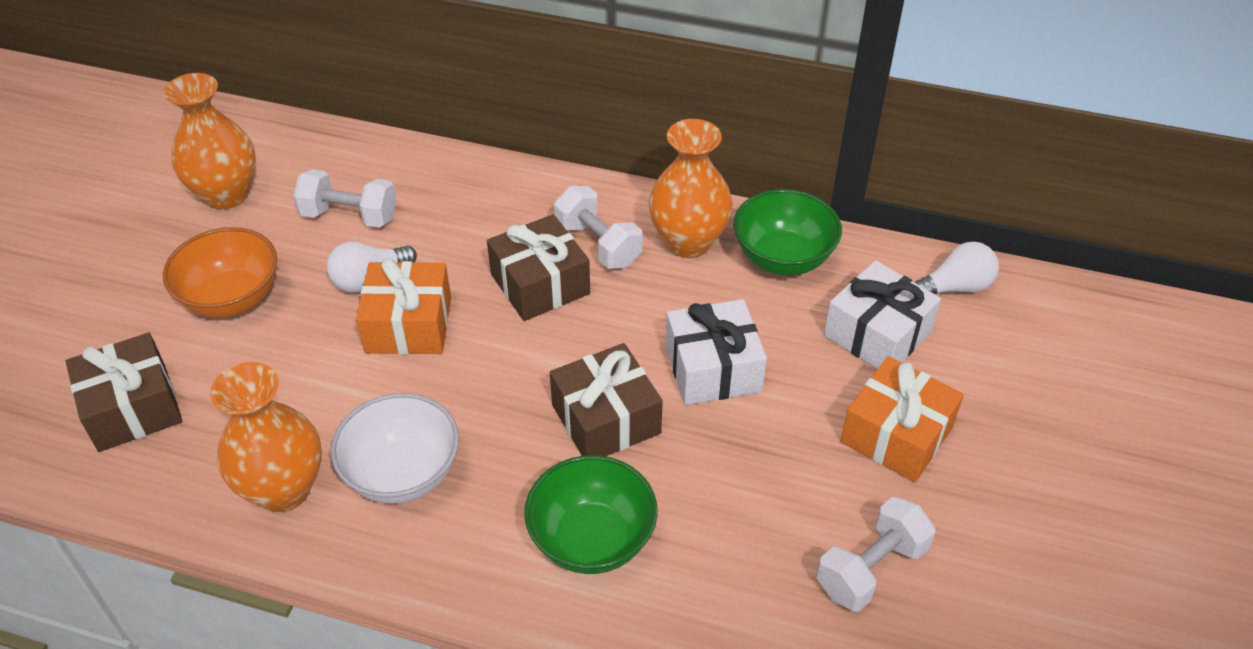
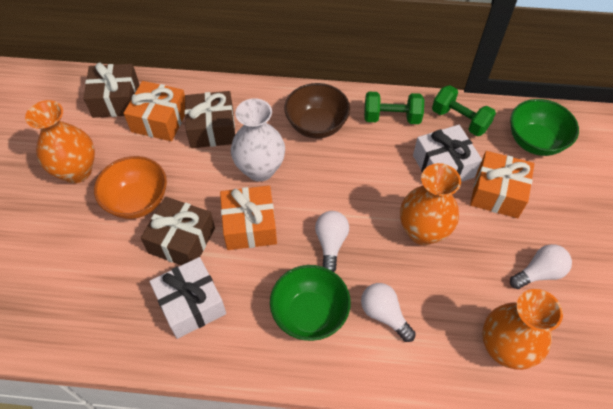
brown bowl: 0 -> 1
green dumbbell: 0 -> 2
orange gift: 2 -> 3
white bowl: 1 -> 0
white dumbbell: 3 -> 0
white light bulb: 2 -> 3
white vase: 0 -> 1

